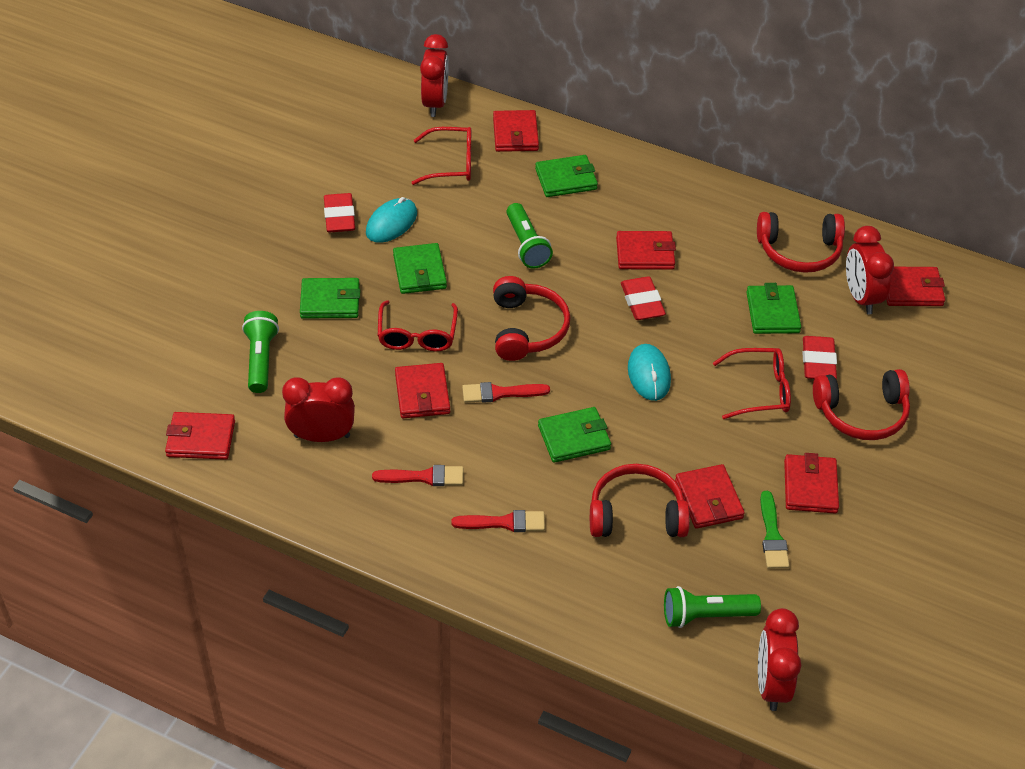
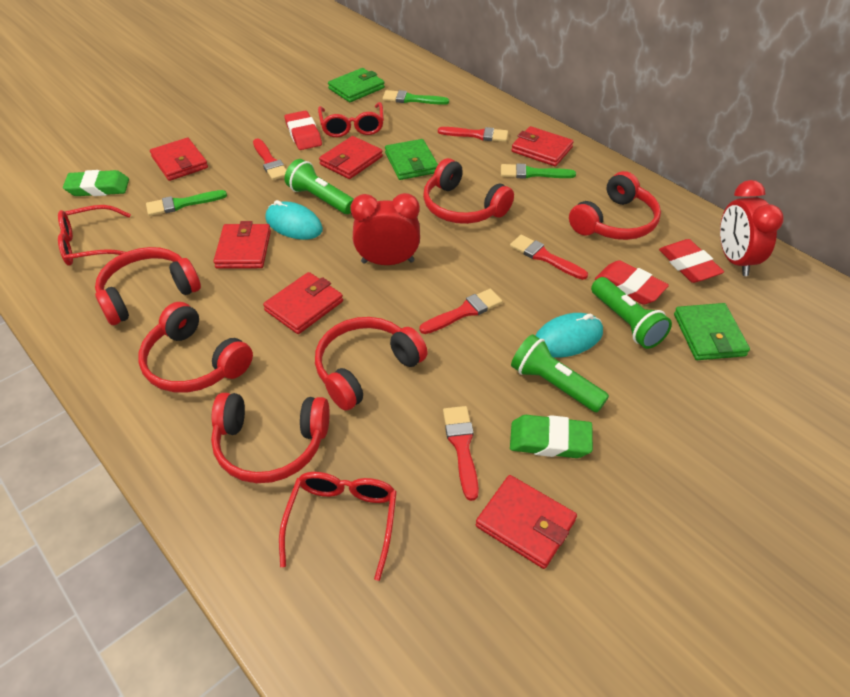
green brush: 1 -> 3
green eraser: 0 -> 2
green wallet: 5 -> 3
red brush: 3 -> 5
red clock: 4 -> 2
red headphones: 4 -> 6
red wallet: 7 -> 6

